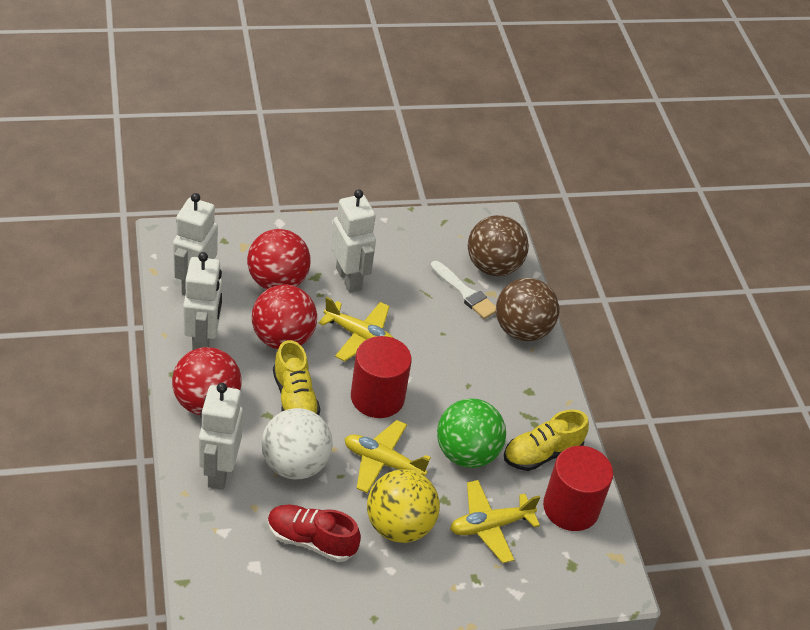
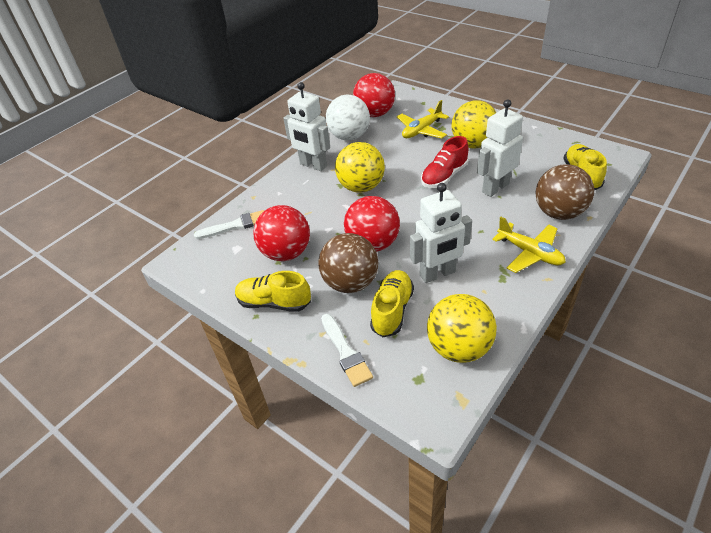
green ball: 1 -> 0
red cylinder: 2 -> 0
white brush: 1 -> 2
white robot: 4 -> 3
yellow ball: 1 -> 3
yellow plane: 3 -> 2
yellow shoe: 2 -> 3

